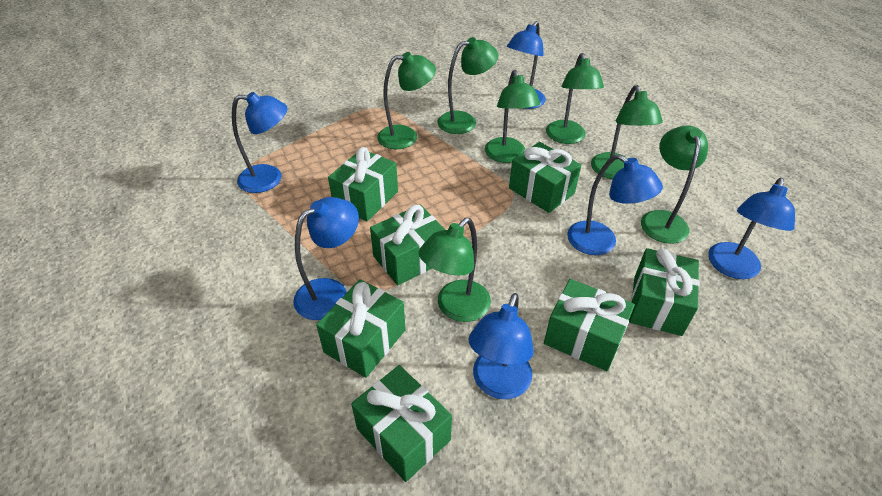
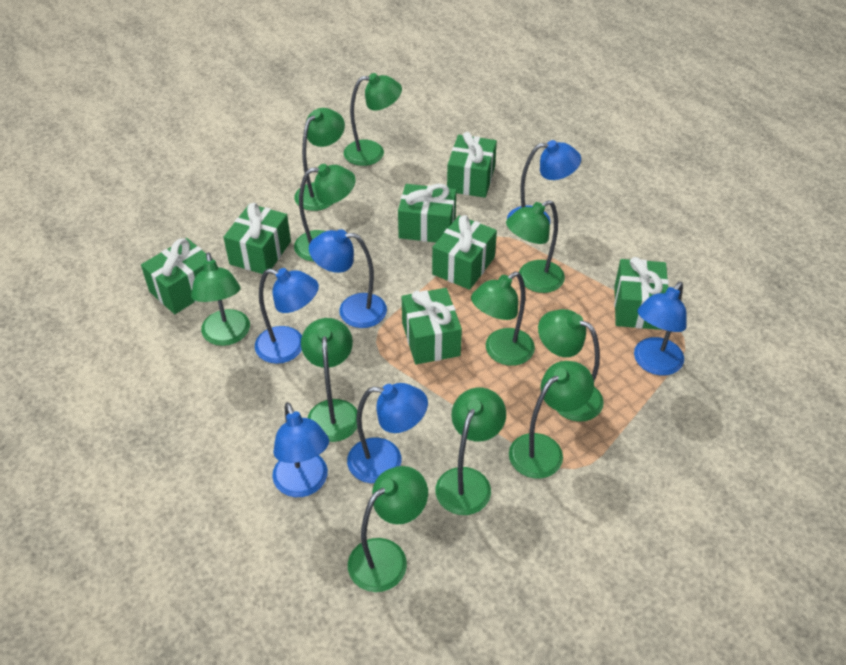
green lamp: 7 -> 11

